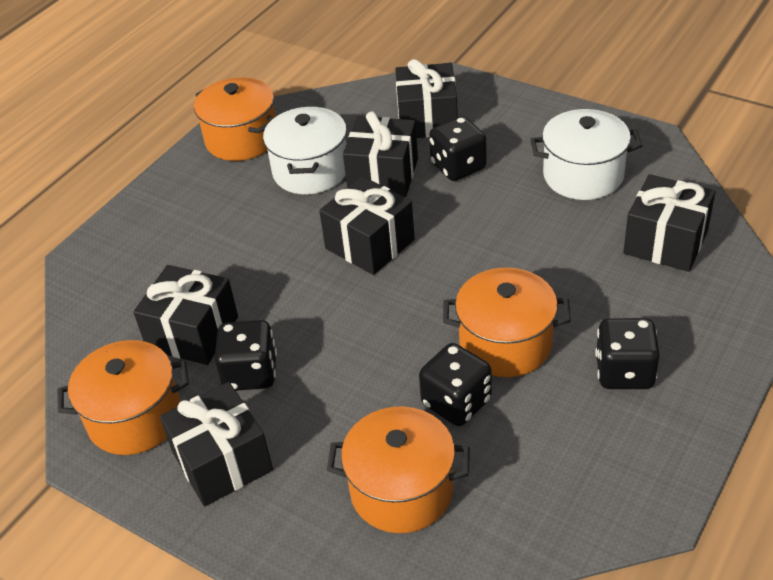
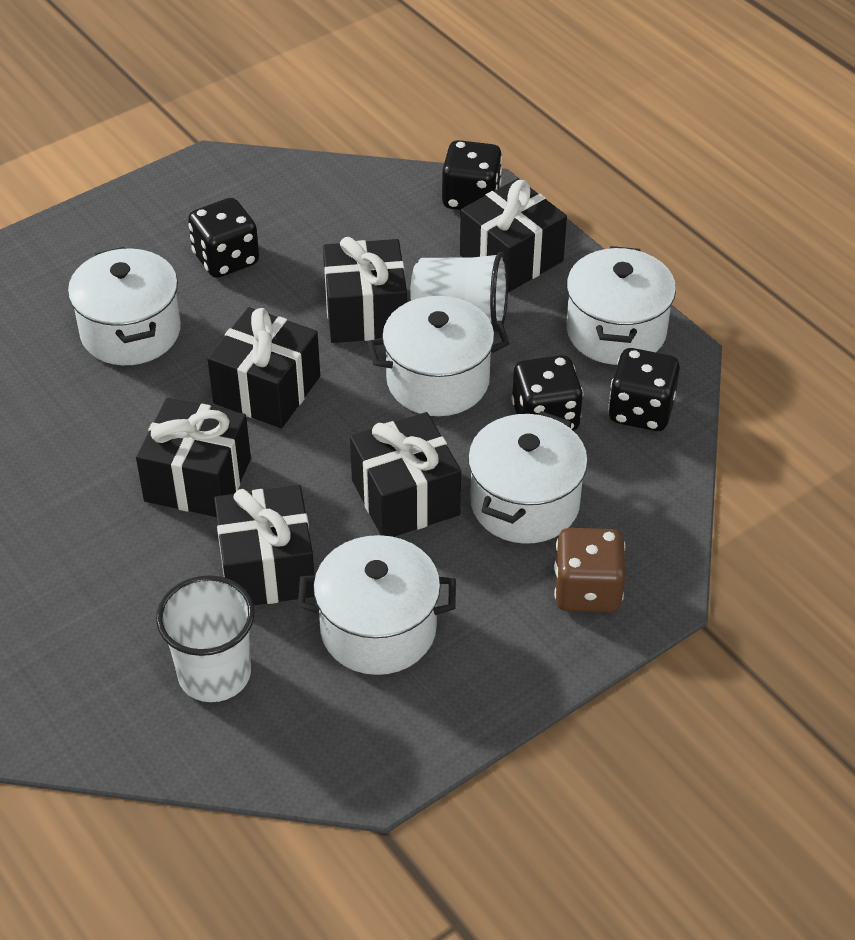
brown dice: 0 -> 1
orange pot: 4 -> 0
white cup: 0 -> 2
white pot: 2 -> 5

